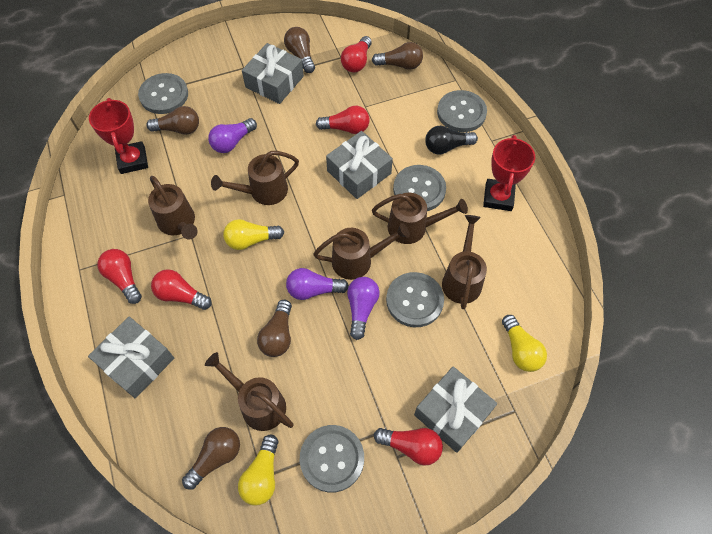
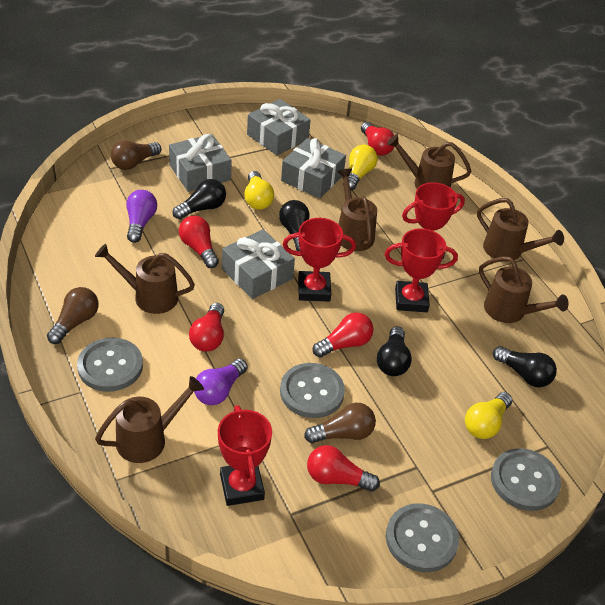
black light bulb: 1 -> 4
brown light bulb: 5 -> 3
grey button: 5 -> 4
purple light bulb: 3 -> 2
red trophy: 2 -> 4

